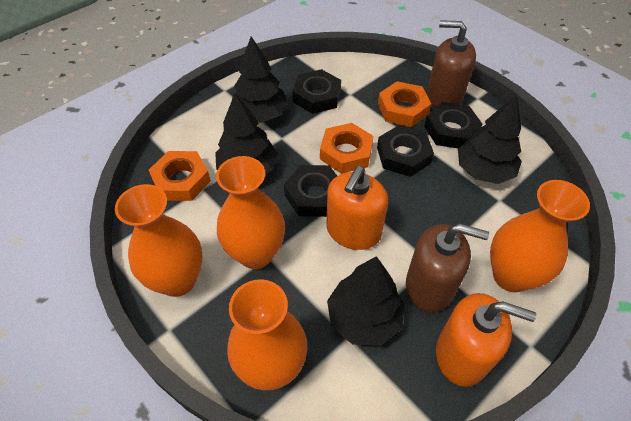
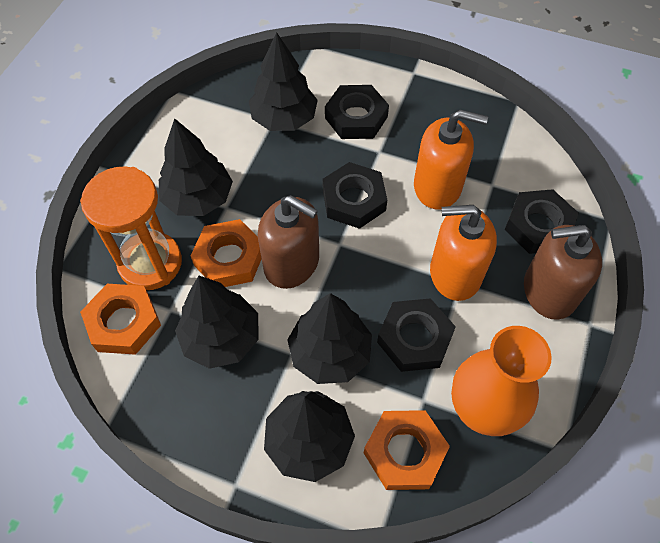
black tree: 4 -> 5
orange hourglass: 0 -> 1
orange vase: 4 -> 1

